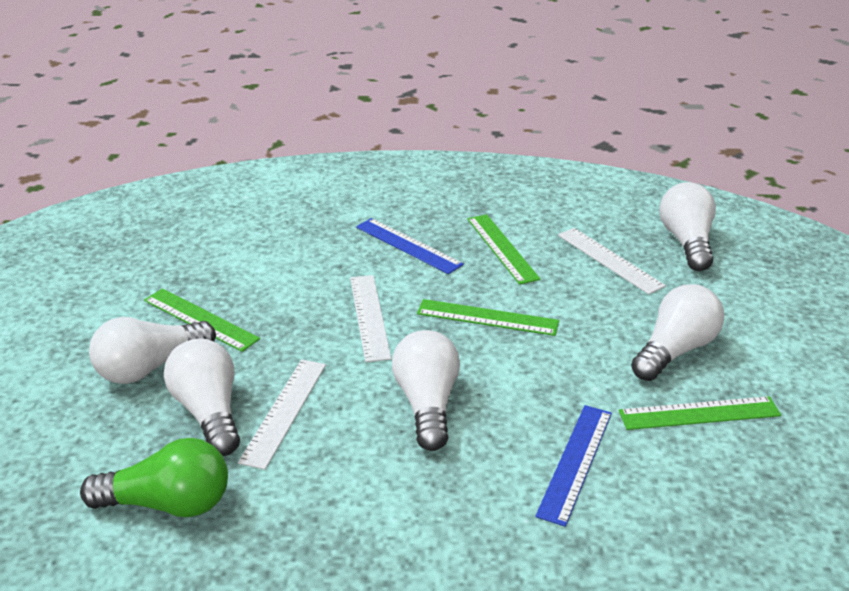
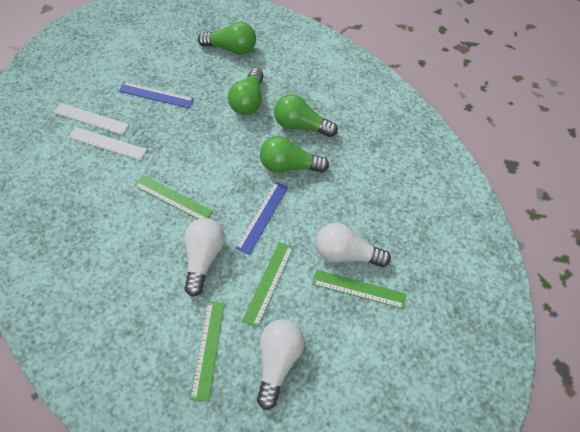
green light bulb: 1 -> 4
white light bulb: 5 -> 3
white ruler: 3 -> 2

